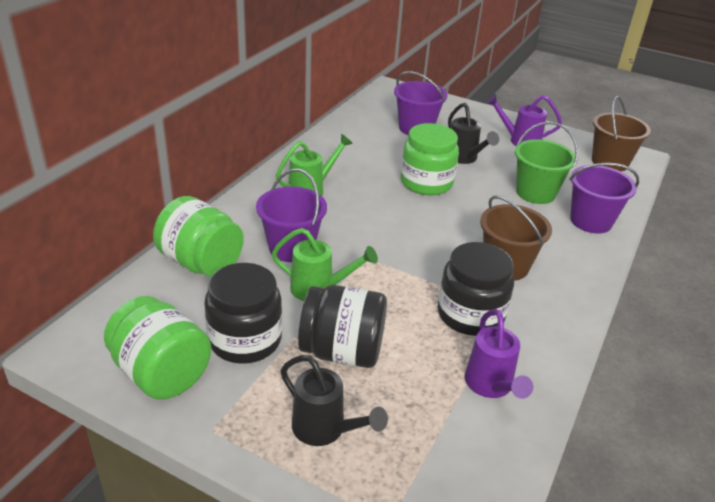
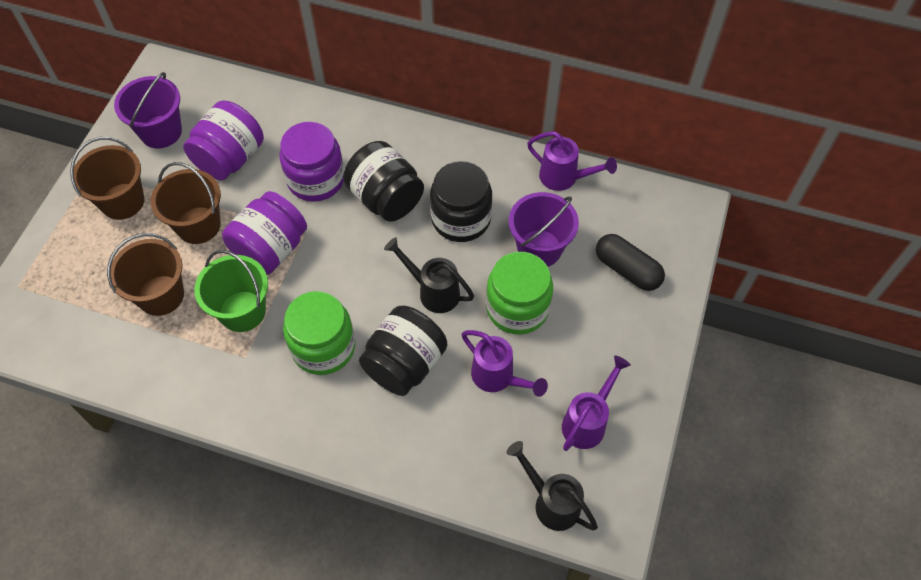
black capsule: 0 -> 1
brown bucket: 2 -> 3
green jar: 3 -> 2
green watering can: 2 -> 0
purple bucket: 3 -> 2
purple jar: 0 -> 3
purple watering can: 2 -> 3

